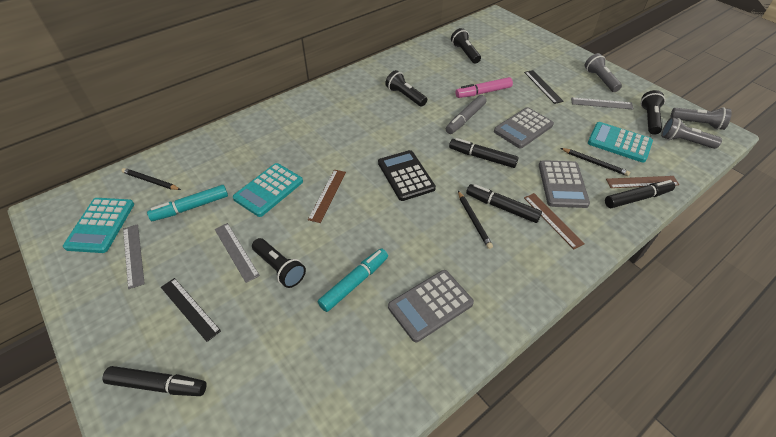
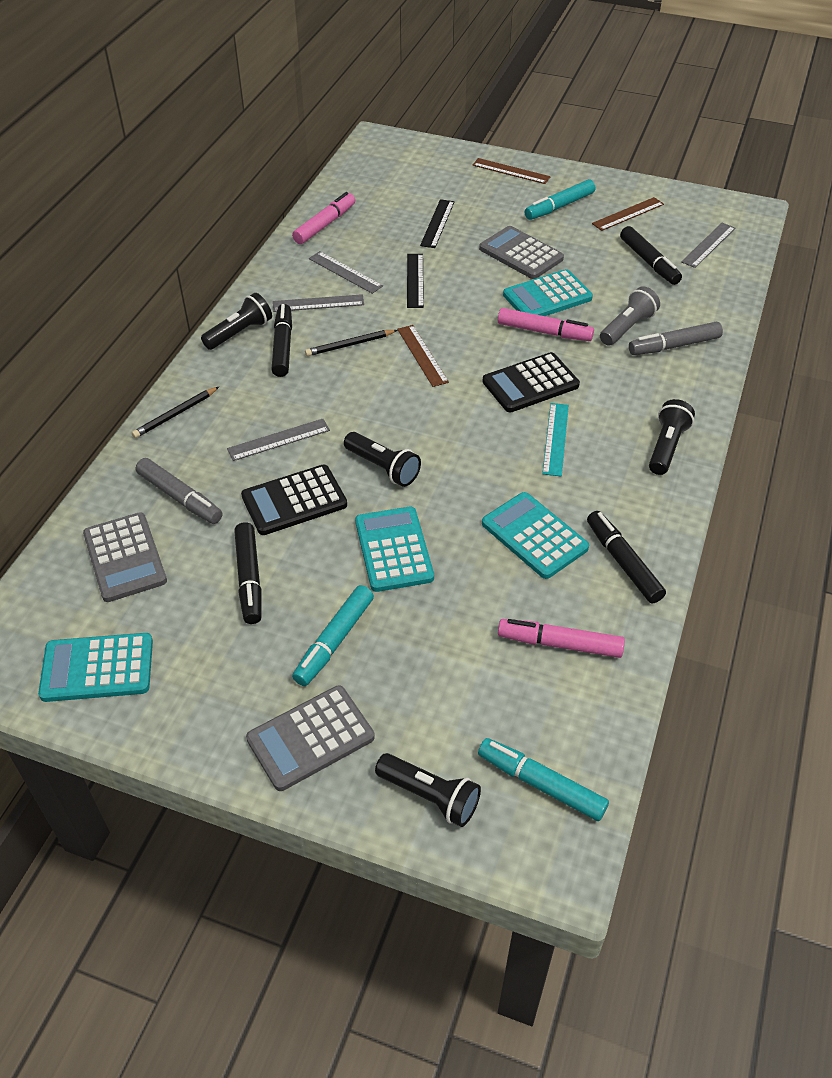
black calculator: 1 -> 2
black pencil: 3 -> 2
grey flashlight: 3 -> 1
grey marker: 1 -> 2
grey ruler: 3 -> 4
pink marker: 1 -> 3
turquoise calculator: 3 -> 4
turquoise marker: 2 -> 3
turquoise ruler: 0 -> 1

